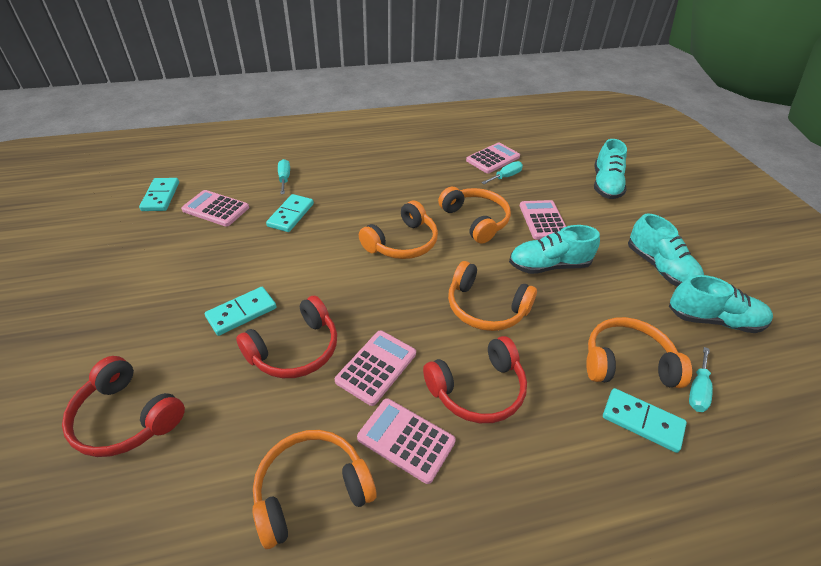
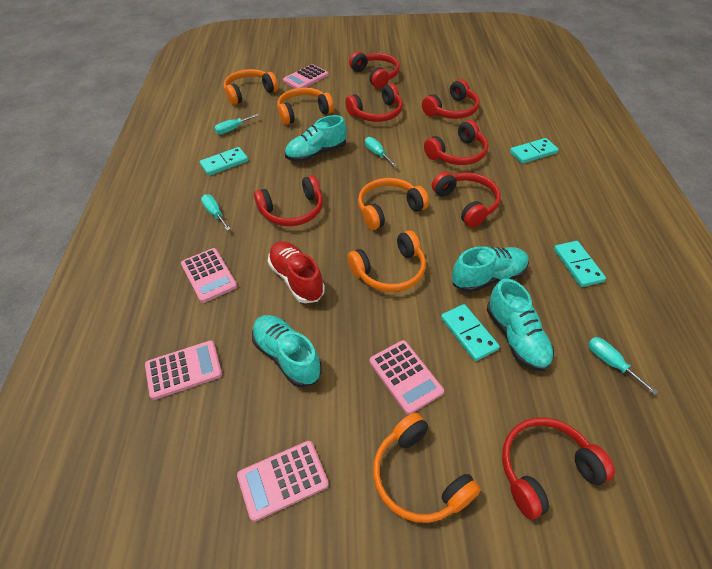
red headphones: 3 -> 7
red shoe: 0 -> 1
turquoise screwdriver: 3 -> 4

